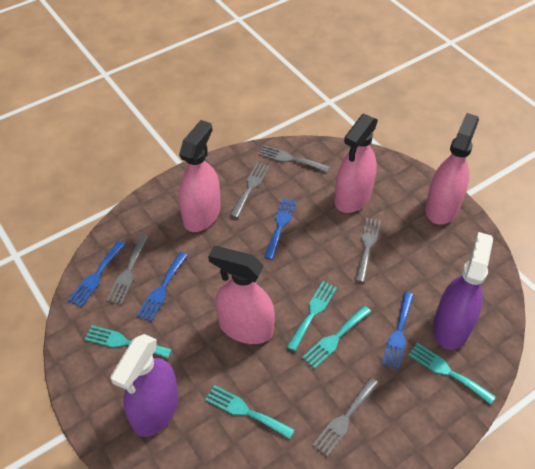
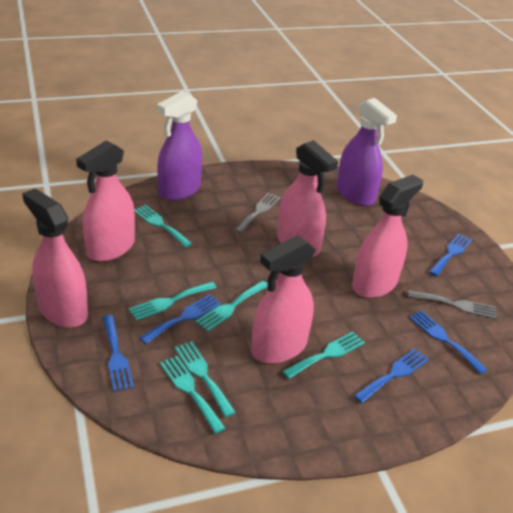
blue fork: 4 -> 5
grey fork: 5 -> 2
pink spray bottle: 4 -> 5
turquoise fork: 5 -> 6

